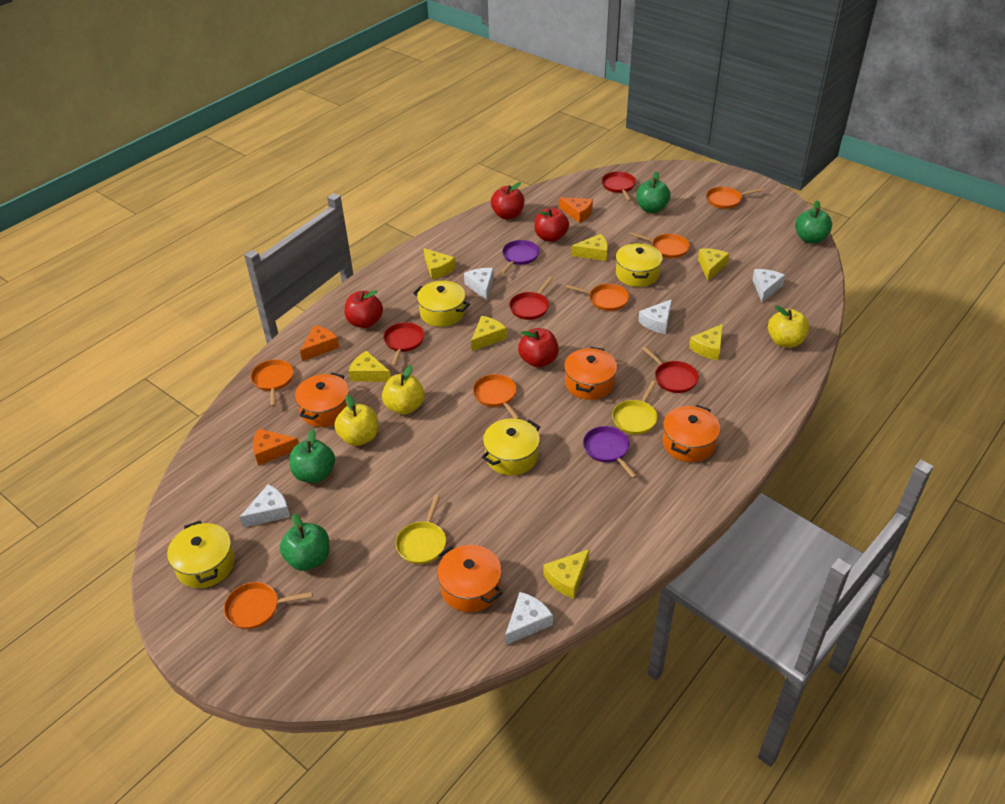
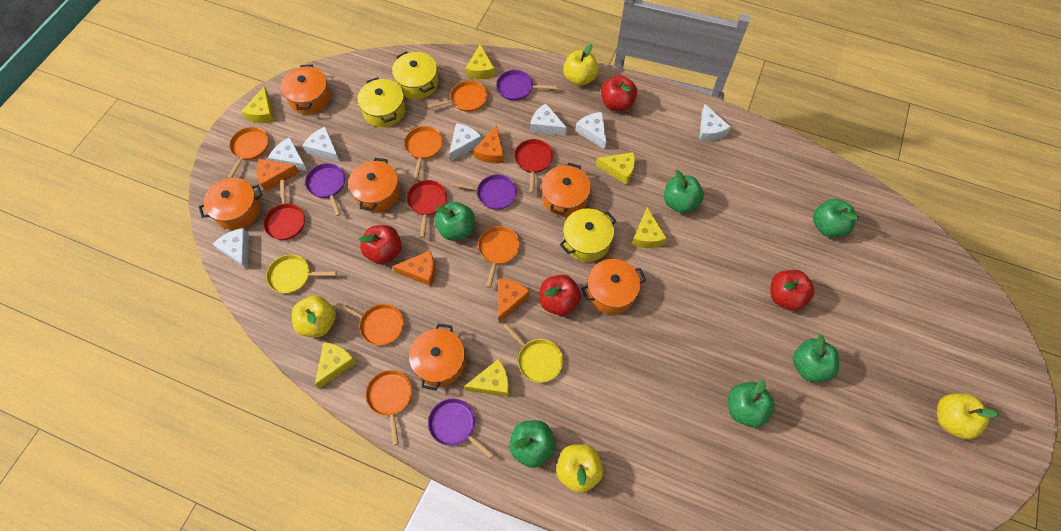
green apple: 4 -> 6
orange cheese: 3 -> 4
orange pot: 4 -> 6
purple pan: 2 -> 4
red pan: 4 -> 3
white cheese: 5 -> 7
yellow apple: 3 -> 4
yellow cheese: 7 -> 6
yellow pot: 4 -> 3

